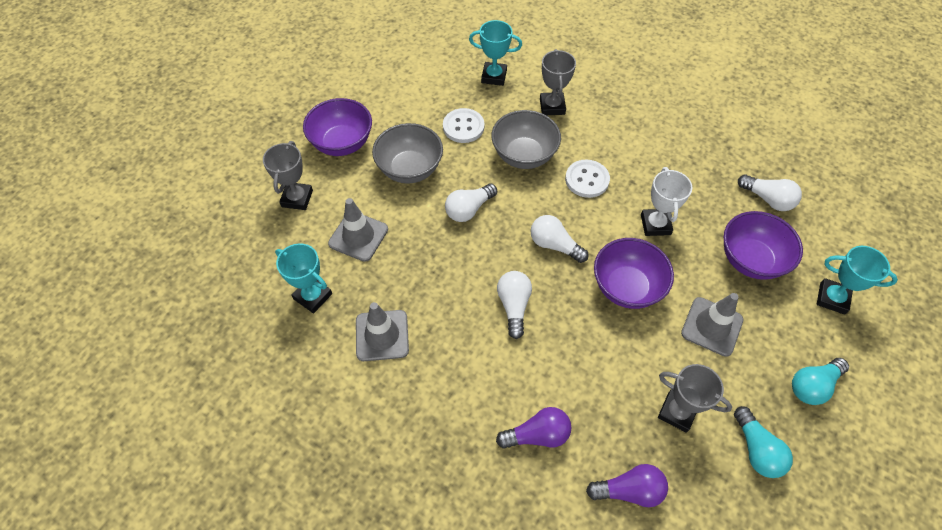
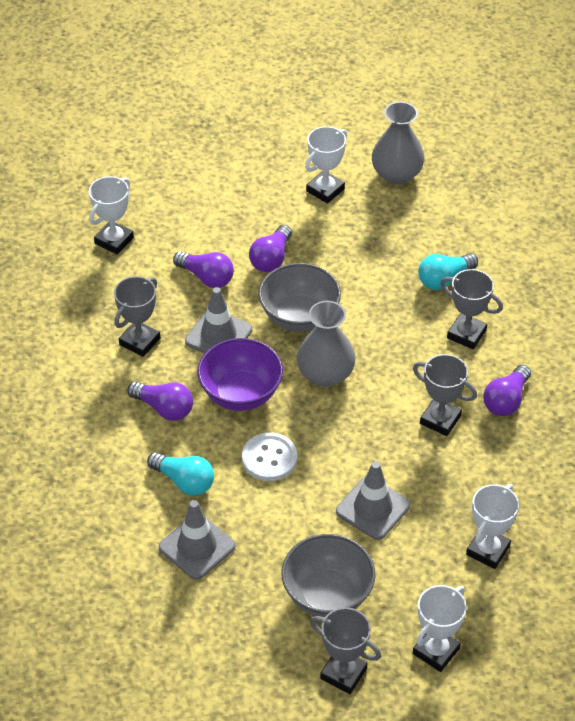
grey trophy: 3 -> 4
grey vase: 0 -> 2
purple bowl: 3 -> 1
purple light bulb: 2 -> 4
turquoise trophy: 3 -> 0
white button: 2 -> 1
white light bulb: 4 -> 0
white trophy: 1 -> 4

